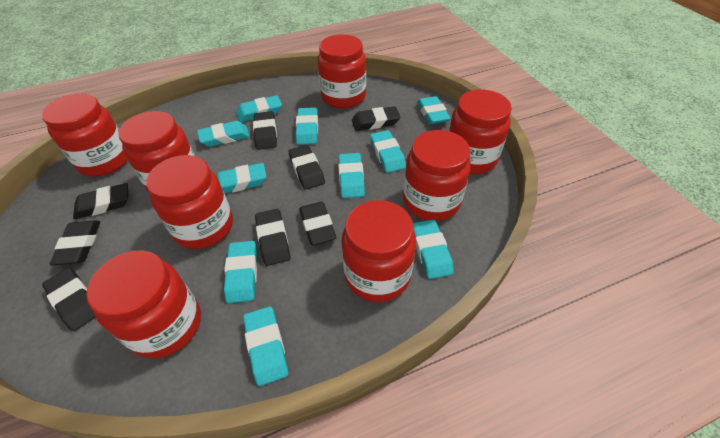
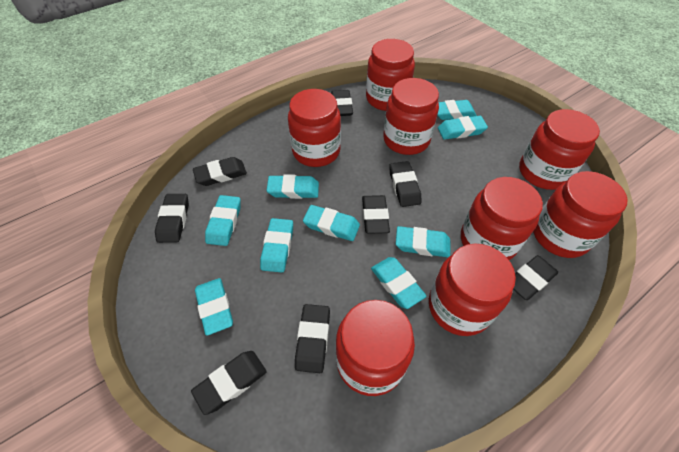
turquoise eraser: 10 -> 9

